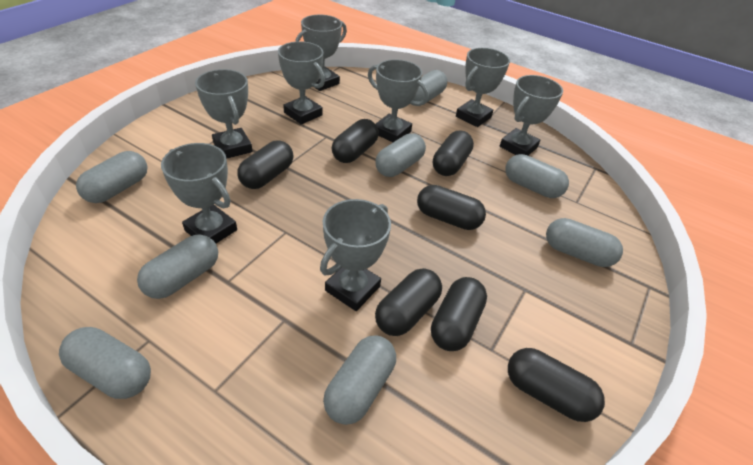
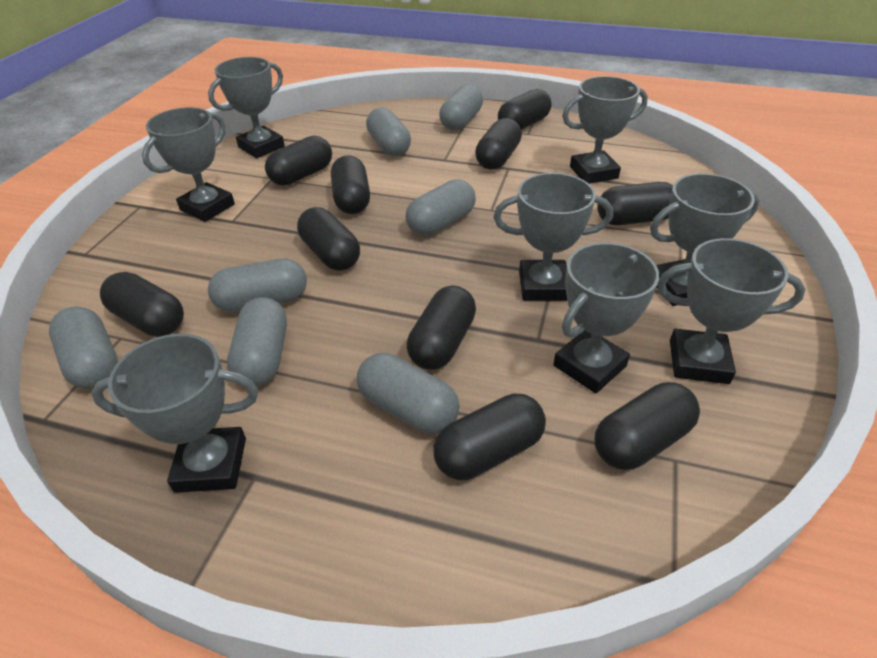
black capsule: 7 -> 10
grey capsule: 8 -> 7

